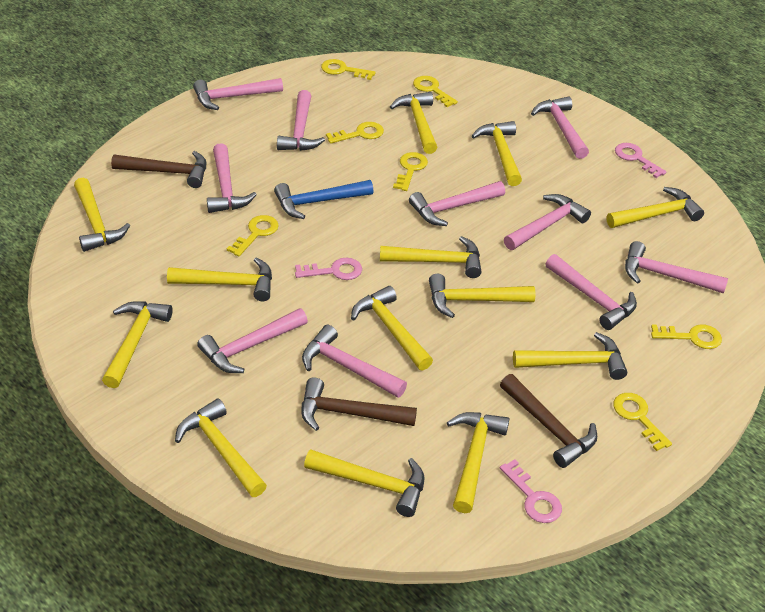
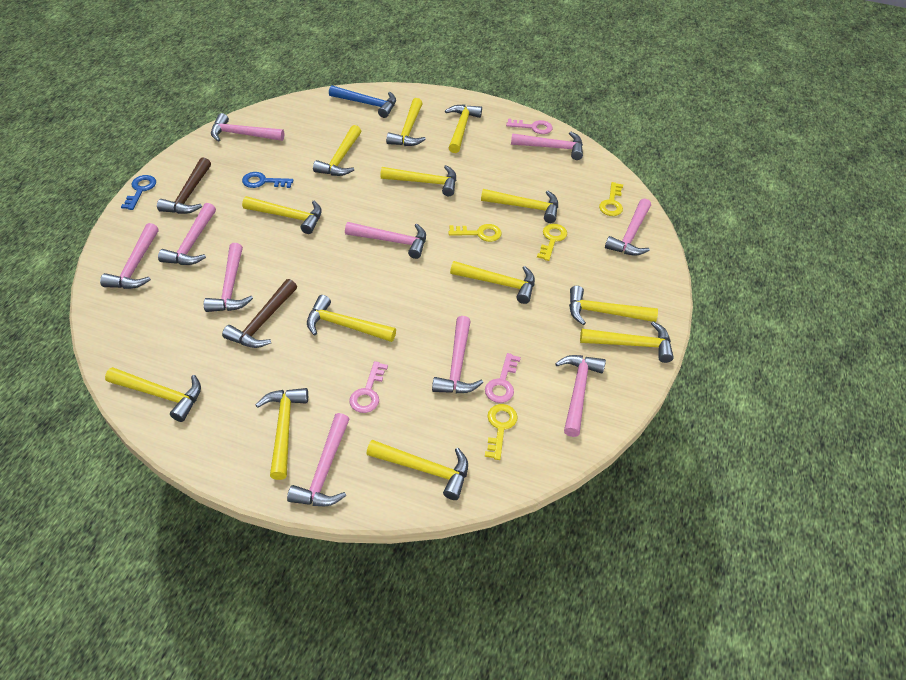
blue key: 0 -> 2
brown hammer: 3 -> 2
yellow key: 7 -> 4

